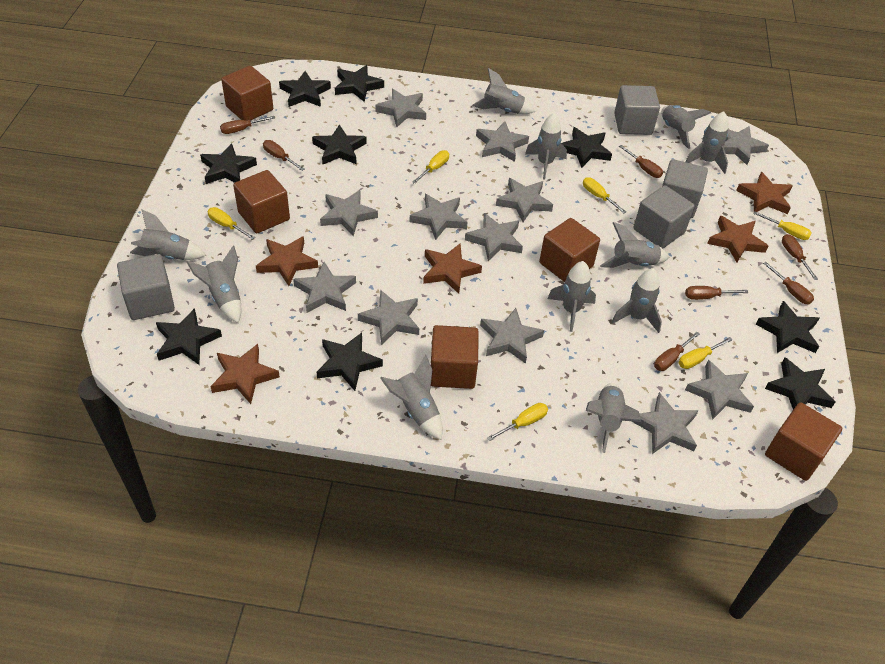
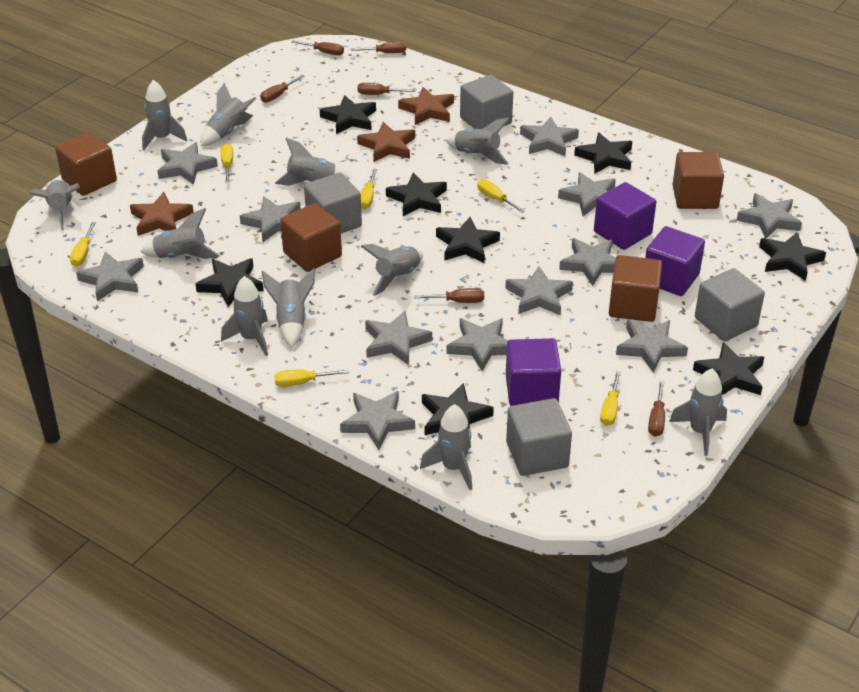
black star: 9 -> 8
brown cube: 5 -> 4
brown screwdriver: 7 -> 6
brown star: 5 -> 3
purple cube: 0 -> 3

